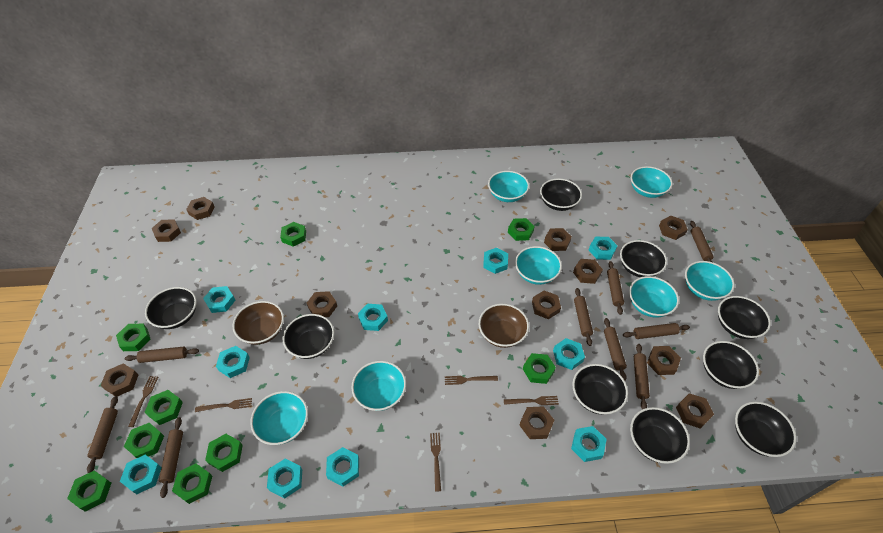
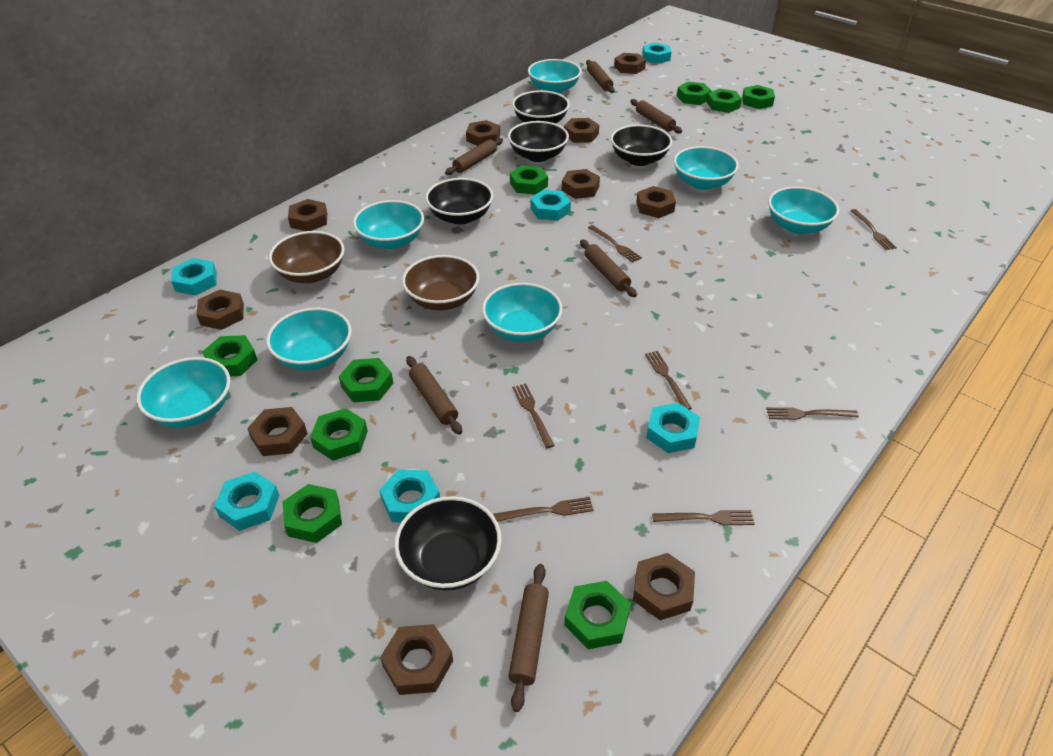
black bowl: 9 -> 5
brown fork: 5 -> 7
brown nut: 11 -> 10
brown rolling pin: 9 -> 6
turquoise nut: 10 -> 6

